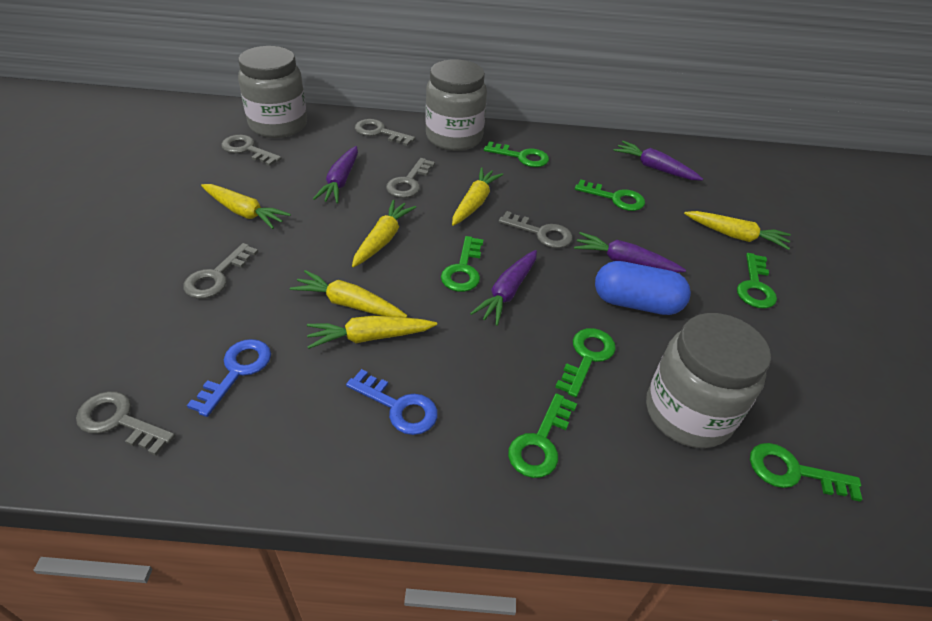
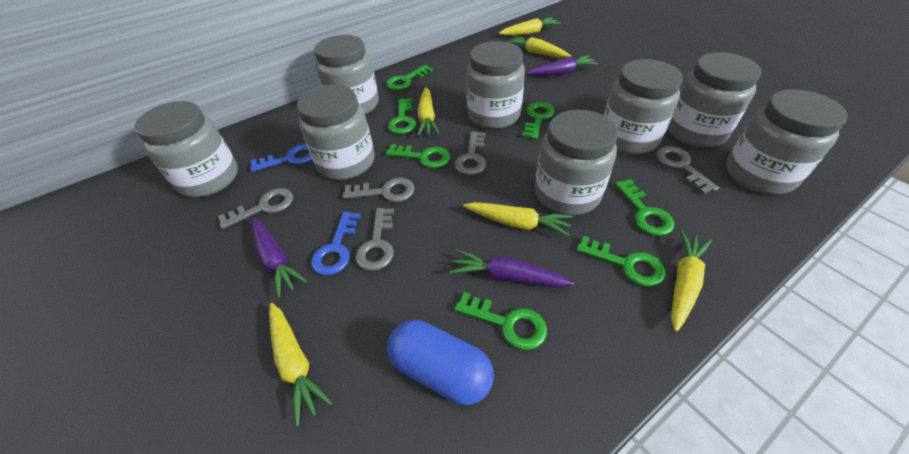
grey jar: 3 -> 8
grey key: 6 -> 5
purple carrot: 4 -> 3

